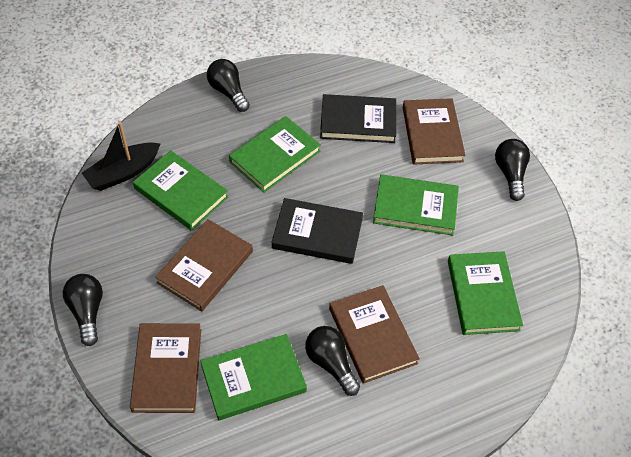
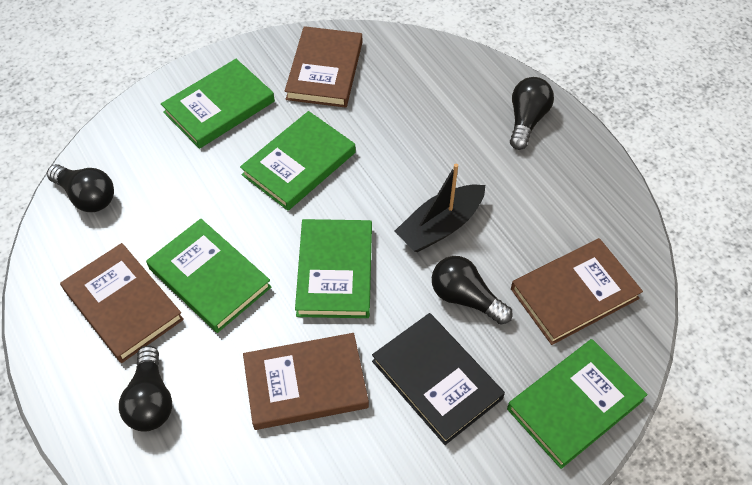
black book: 2 -> 1

